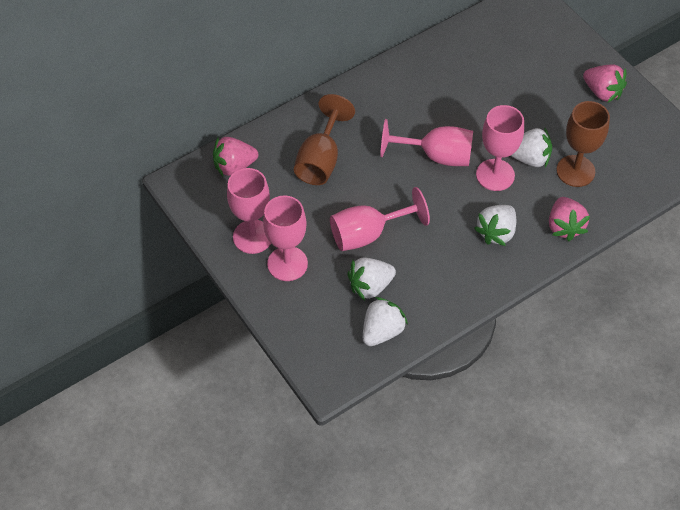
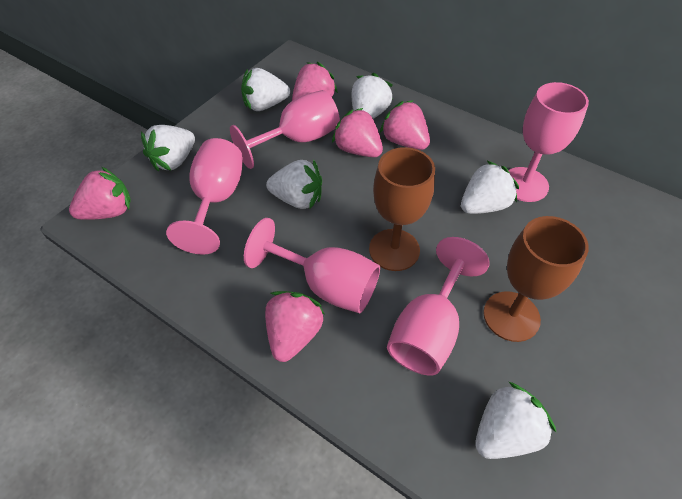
pink strawberry: 3 -> 5
white strawberry: 4 -> 6

